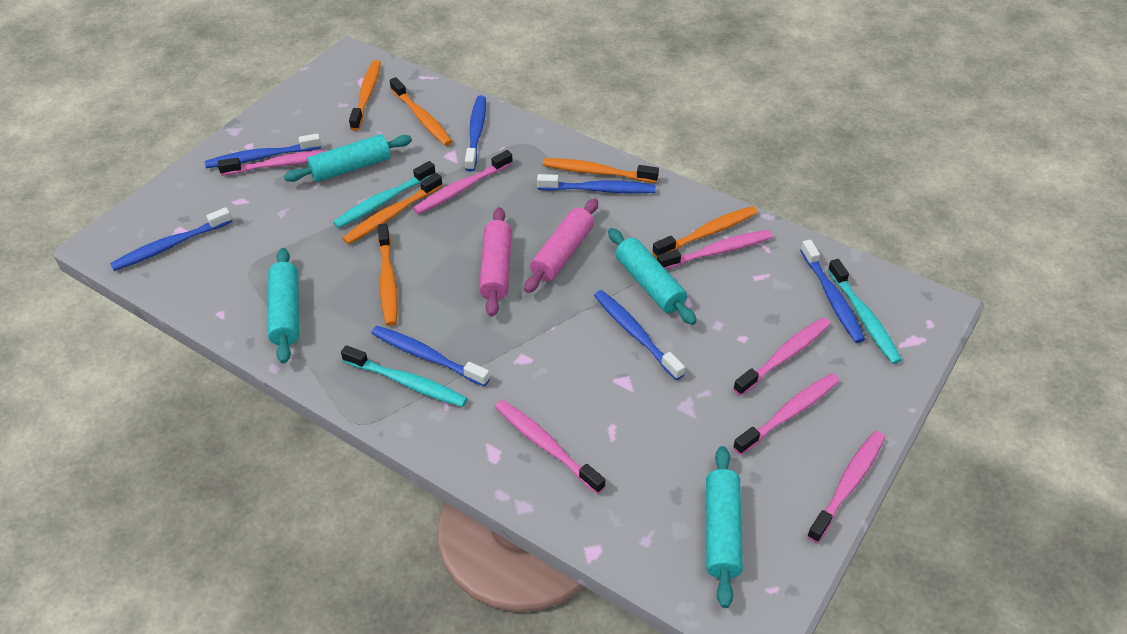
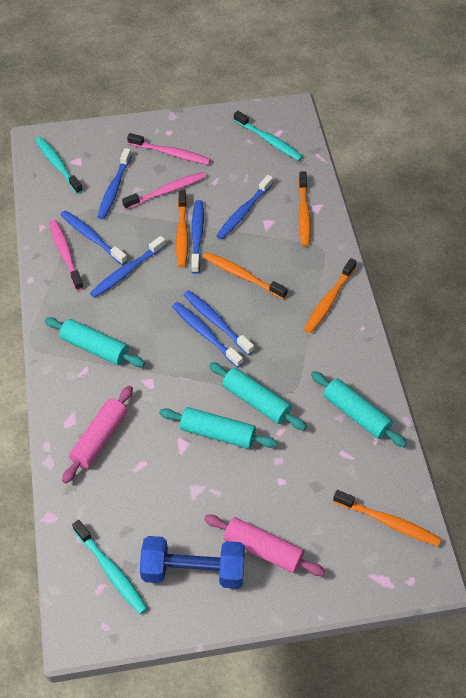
blue dumbbell: 0 -> 1
orange toothbrush: 6 -> 5
pink toothbrush: 7 -> 3

